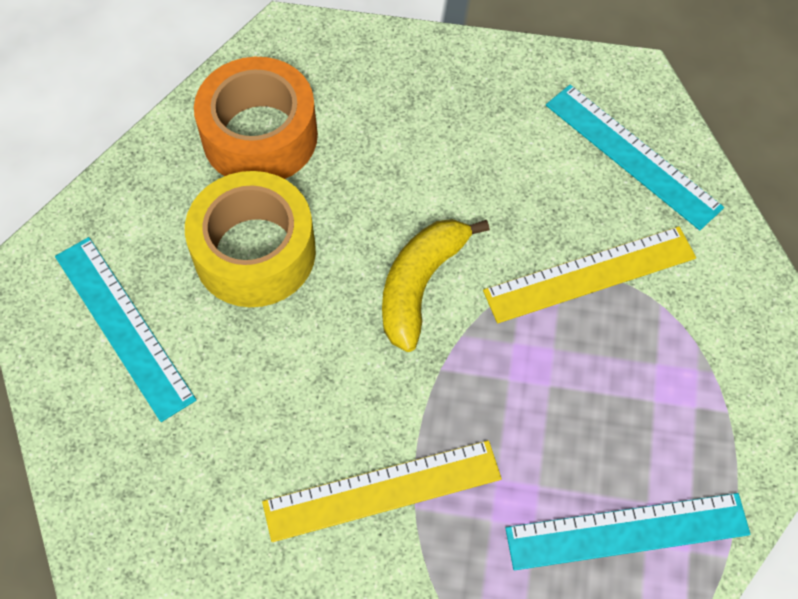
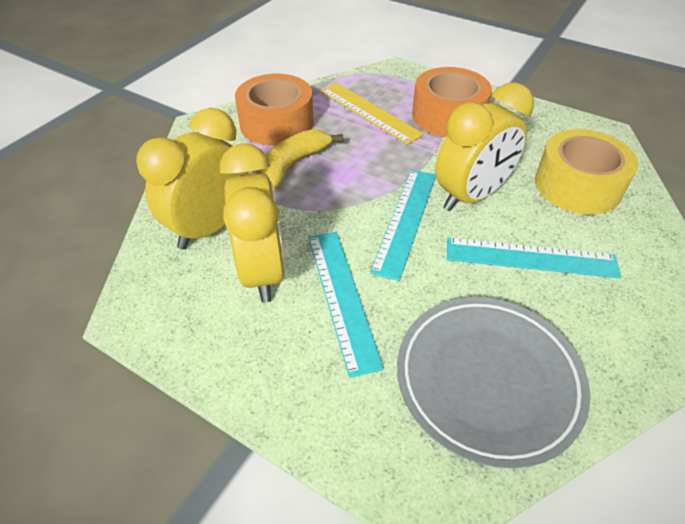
grey plate: 0 -> 1
orange tape: 1 -> 2
yellow clock: 0 -> 3
yellow ruler: 2 -> 1

